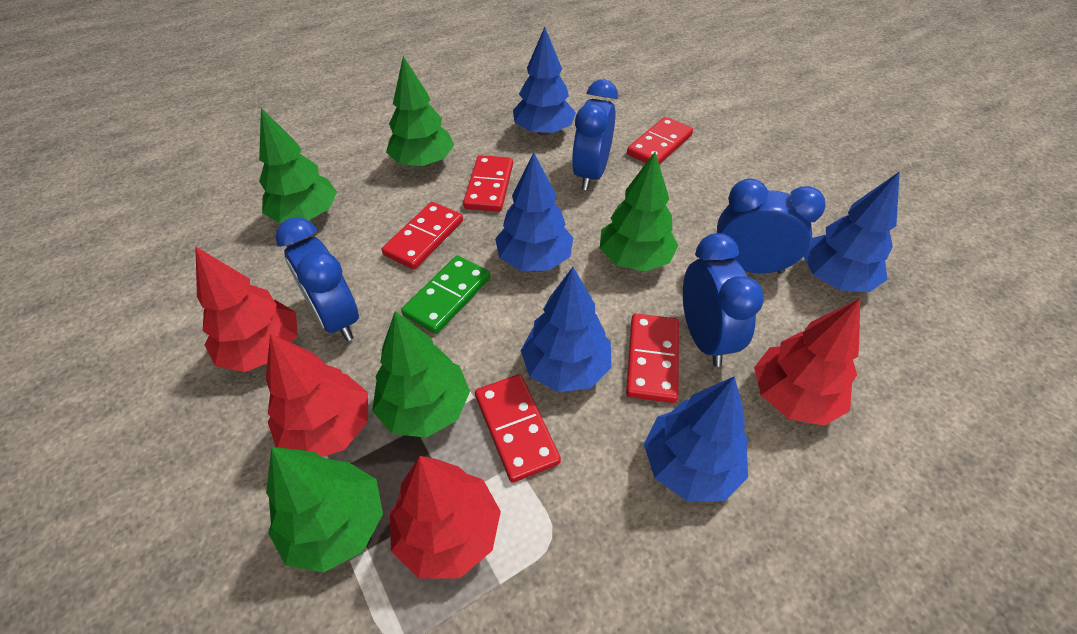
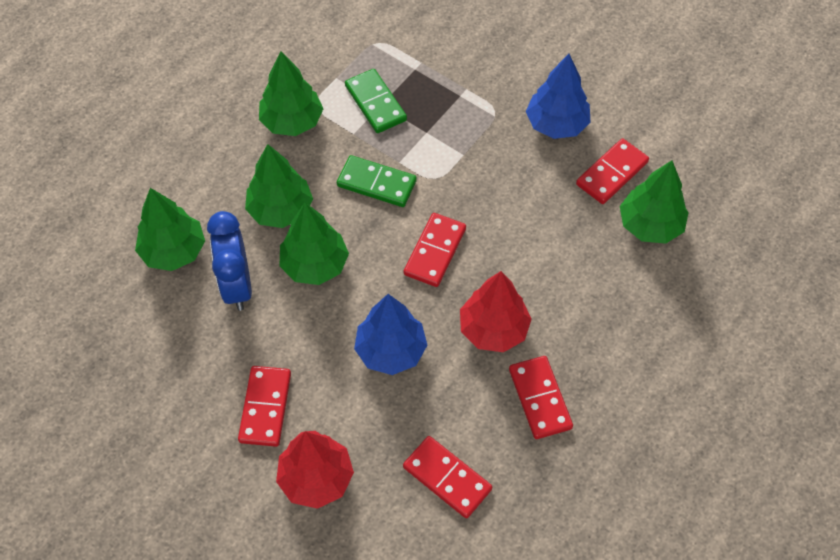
blue clock: 4 -> 1
blue tree: 5 -> 2
green domino: 1 -> 2
red tree: 4 -> 2

